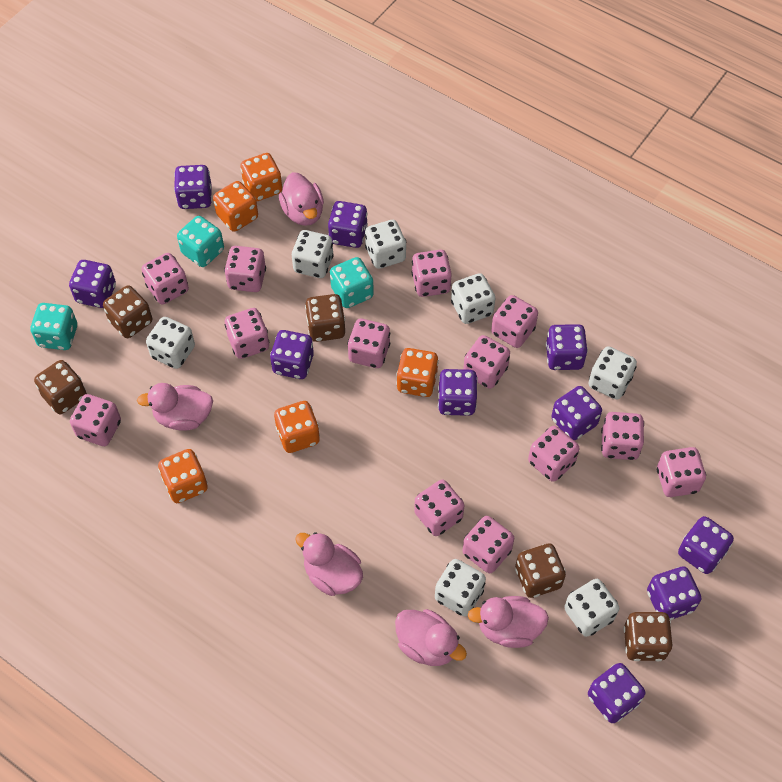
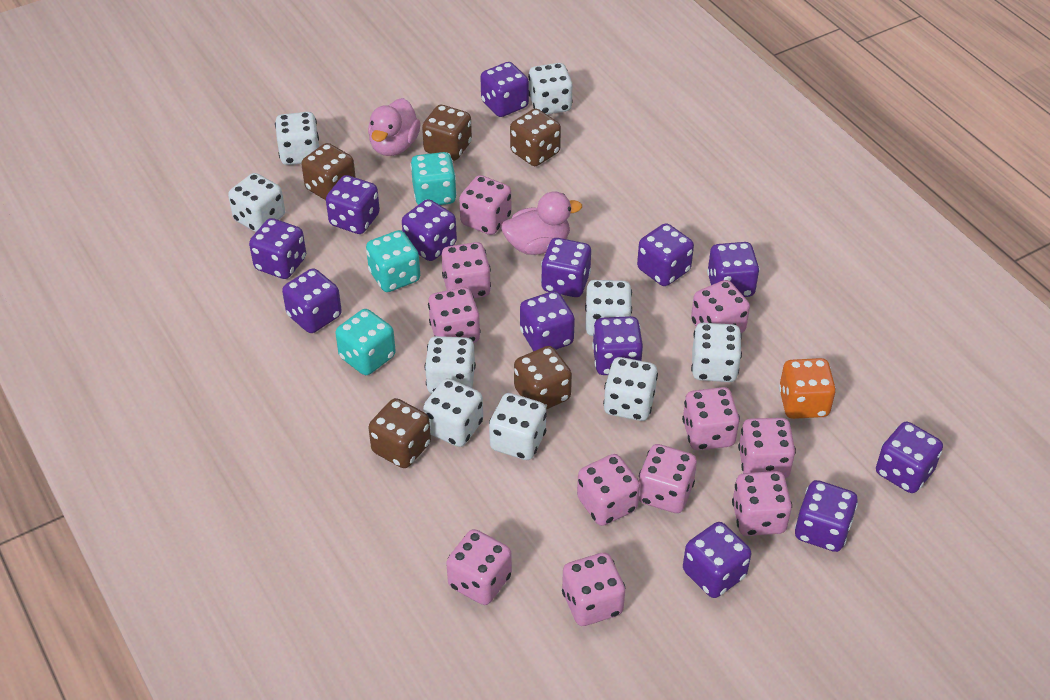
orange dice: 5 -> 1
pink dice: 13 -> 11
pink duck: 5 -> 2
purple dice: 10 -> 13
white dice: 7 -> 9

